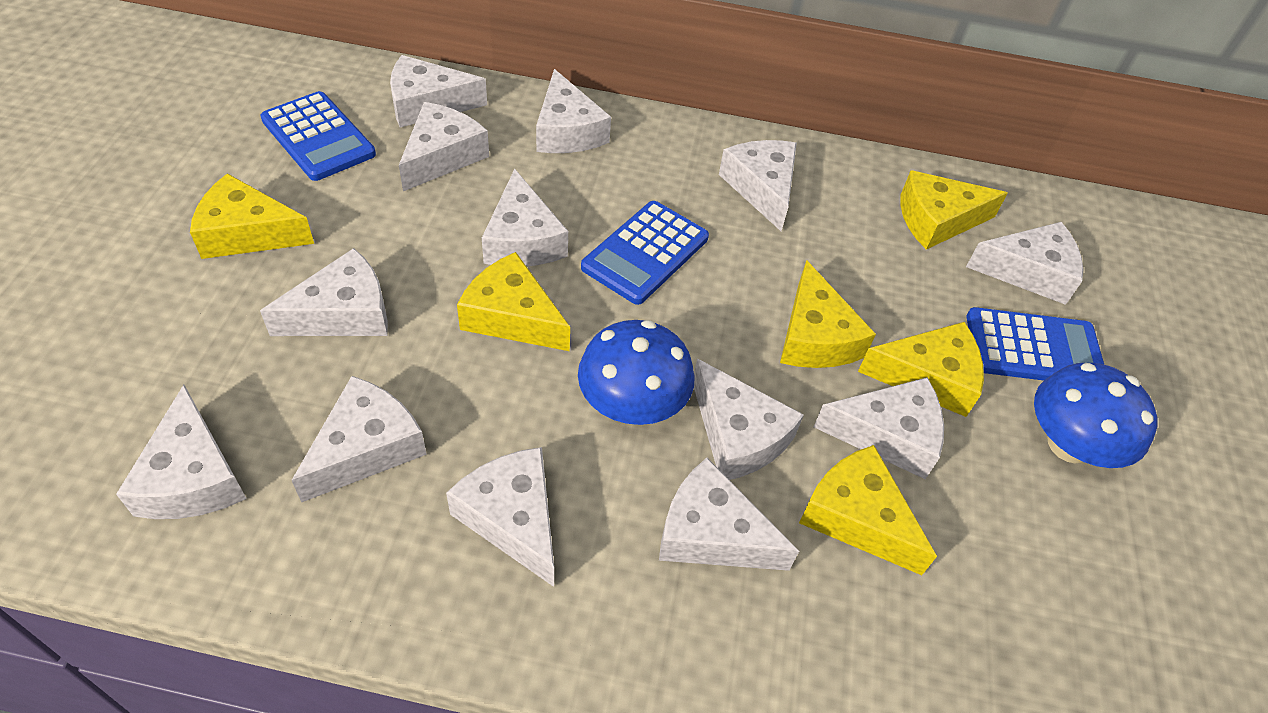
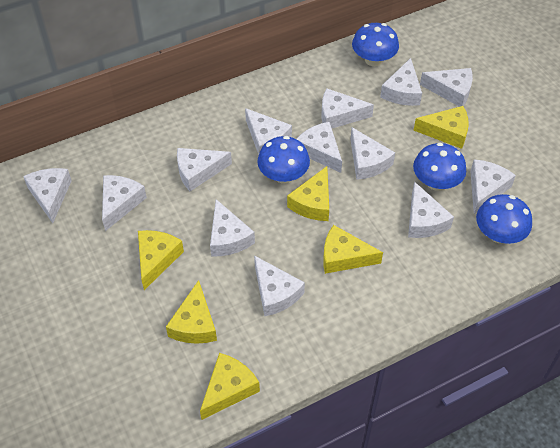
blue calculator: 3 -> 0
blue mushroom: 2 -> 4

